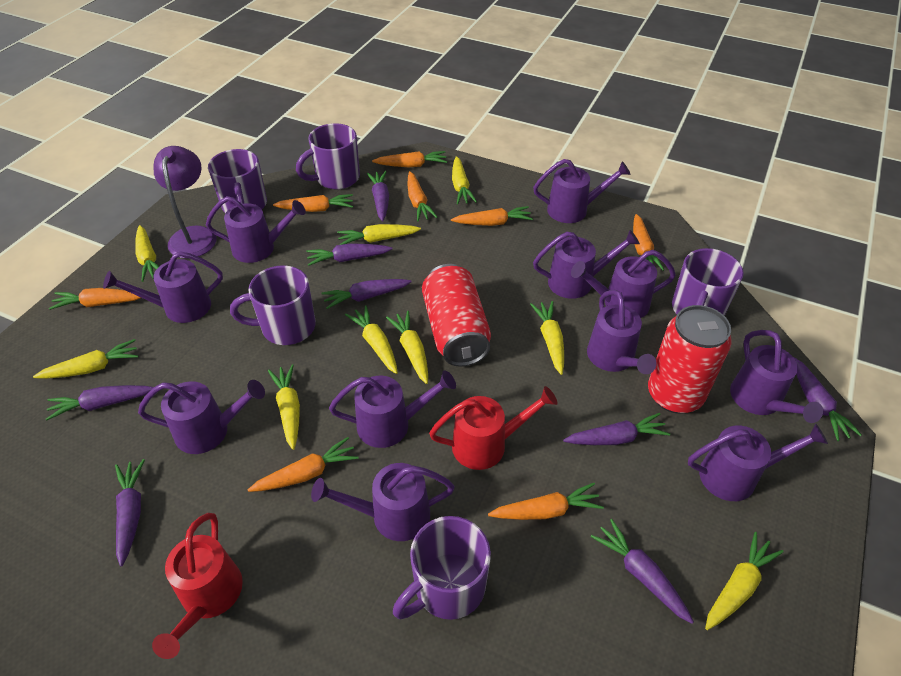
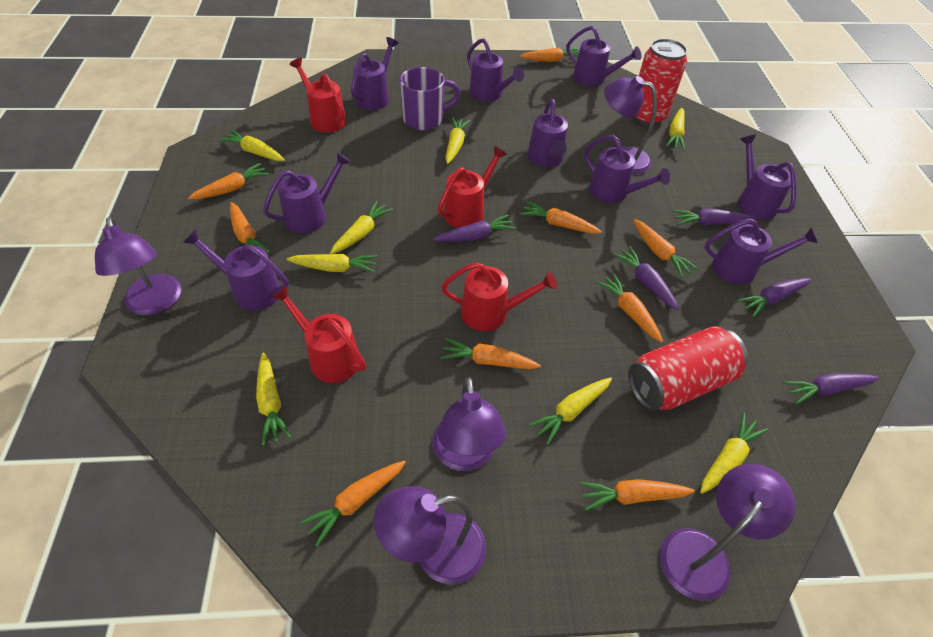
orange carrot: 8 -> 9
purple carrot: 8 -> 5
purple lamp: 1 -> 5
purple mug: 5 -> 1
purple watering can: 11 -> 9
red watering can: 2 -> 4
yellow carrot: 9 -> 8

